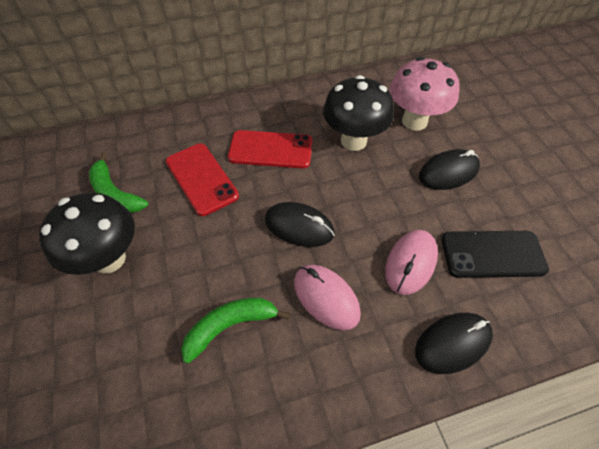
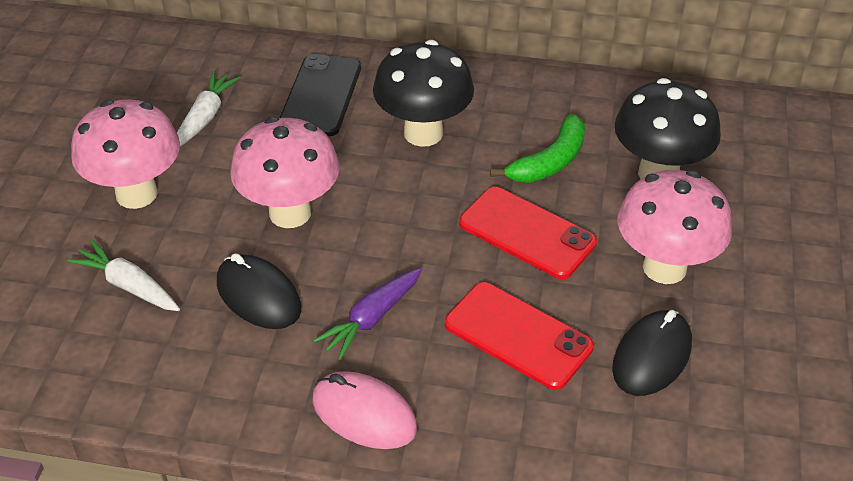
black mouse: 3 -> 2
green banana: 2 -> 1
pink mouse: 2 -> 1
pink mushroom: 1 -> 3
purple carrot: 0 -> 1
white carrot: 0 -> 2

